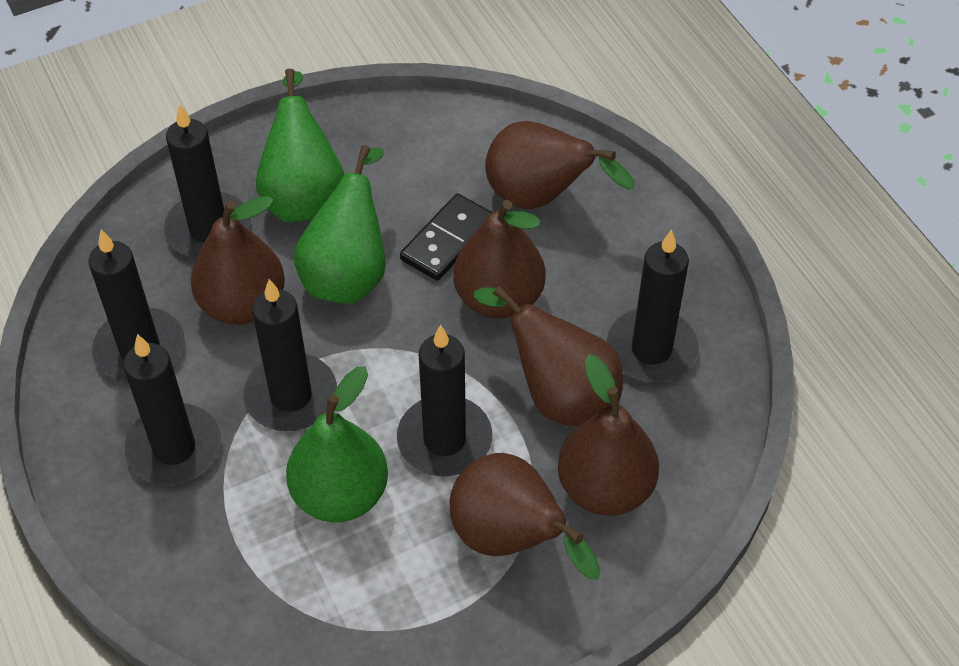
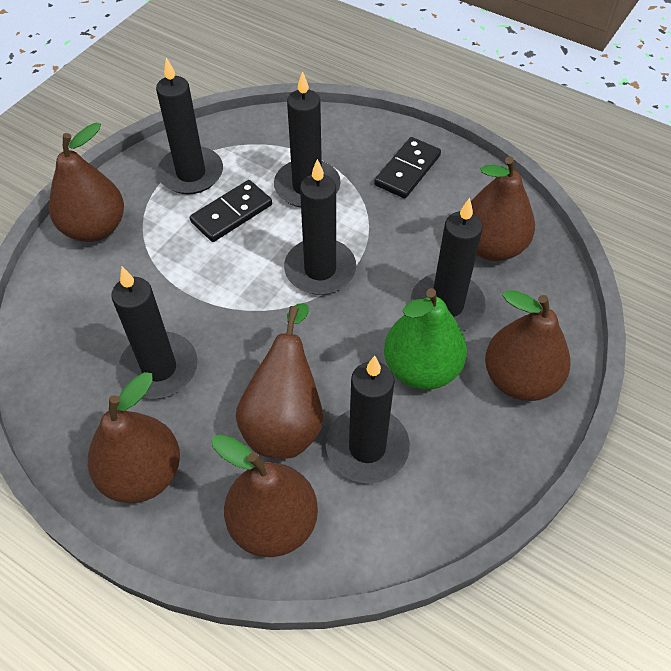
black domino: 1 -> 2
green pear: 3 -> 1

